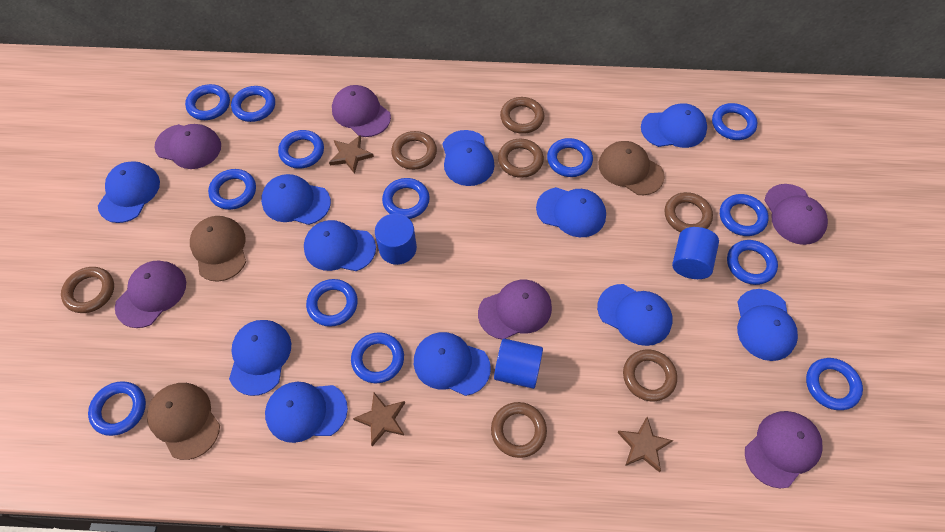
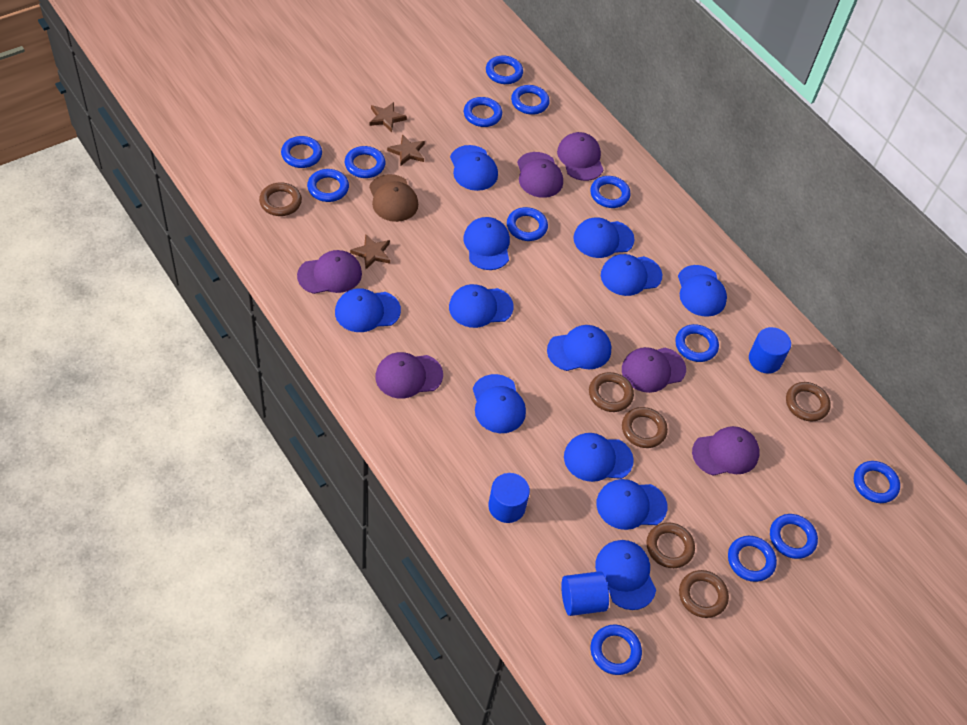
blue cap: 11 -> 12
brown cap: 3 -> 1
brown ring: 7 -> 6

